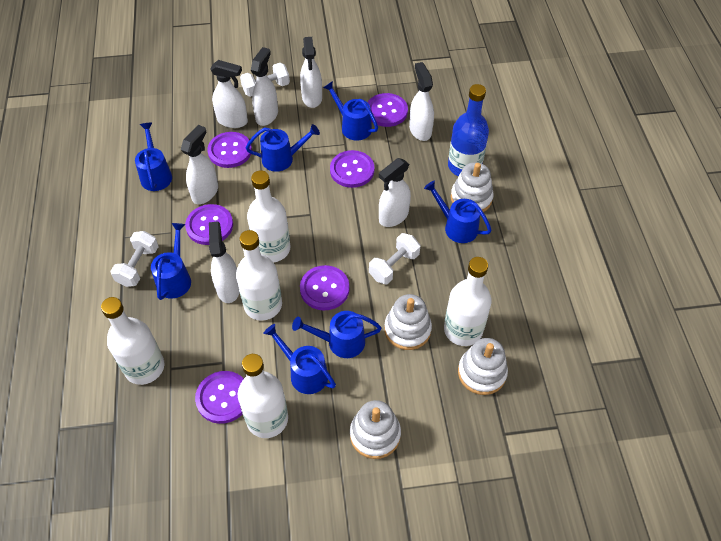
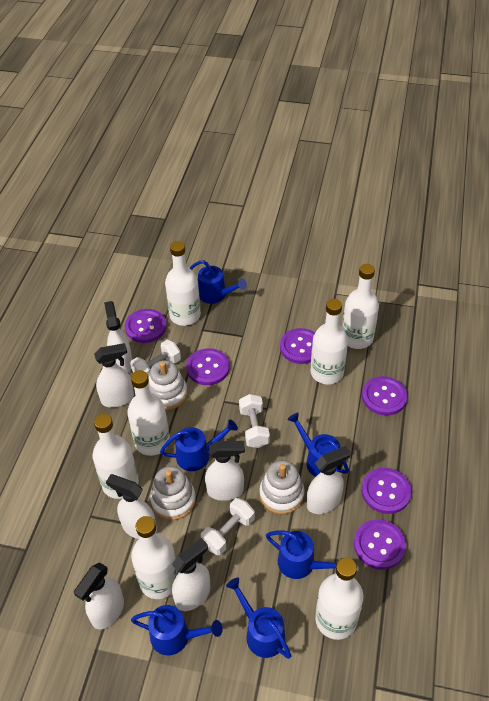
blue bottle: 1 -> 0
blue watering can: 7 -> 6
white bottle: 5 -> 7
white stacking toy: 4 -> 3

